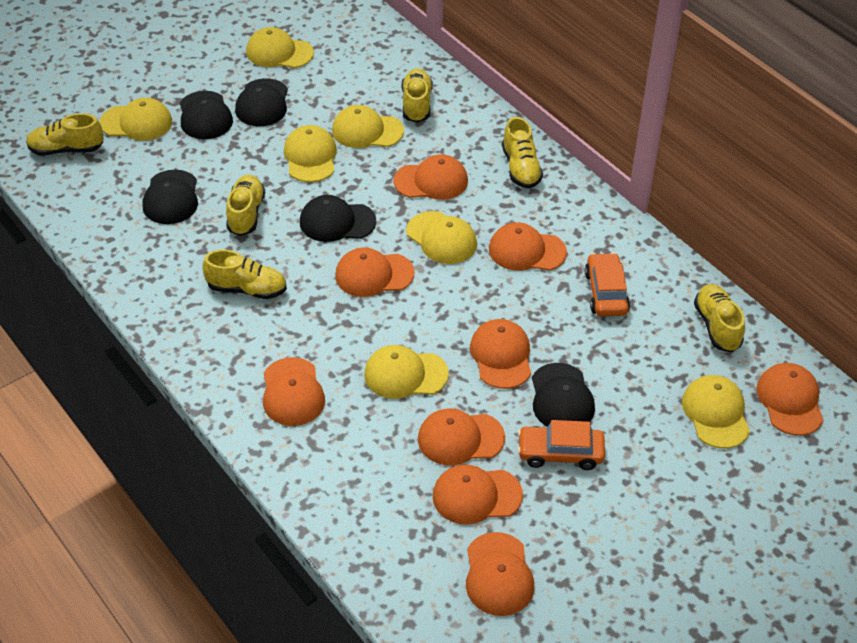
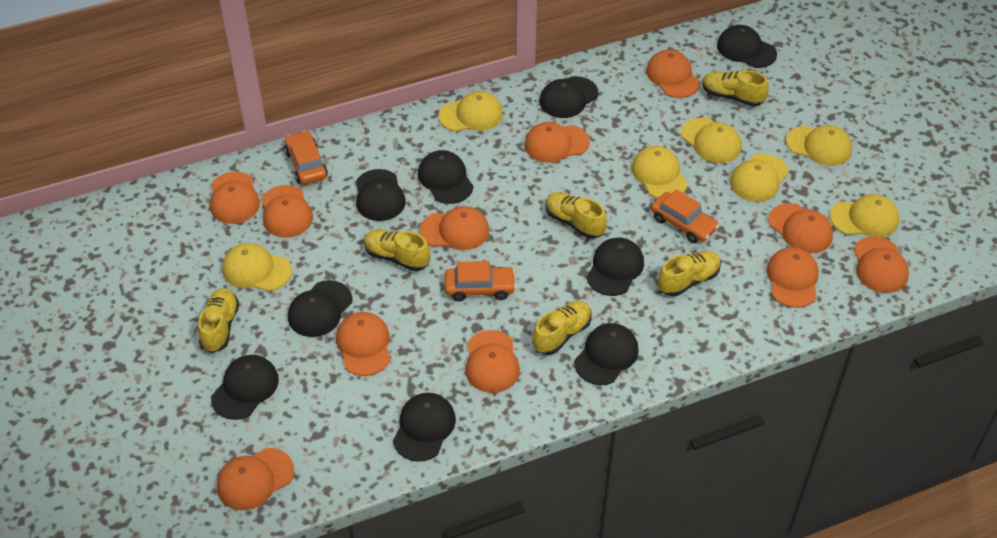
black cap: 5 -> 9
orange cap: 9 -> 11
orange car: 2 -> 3

